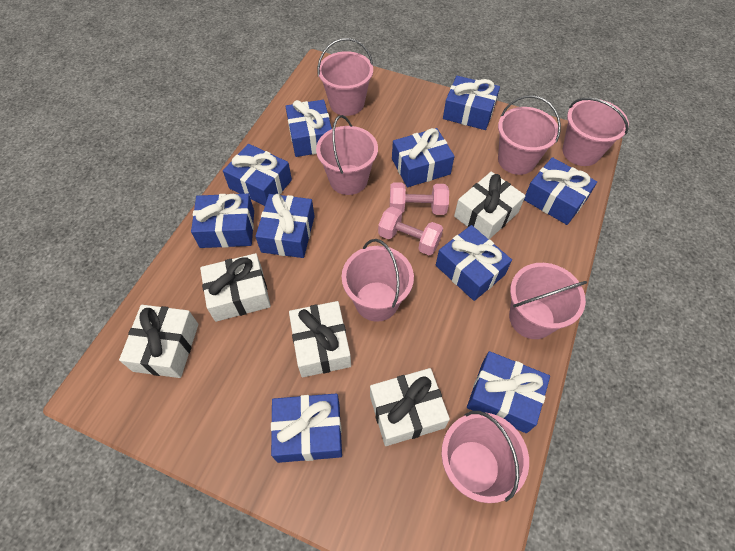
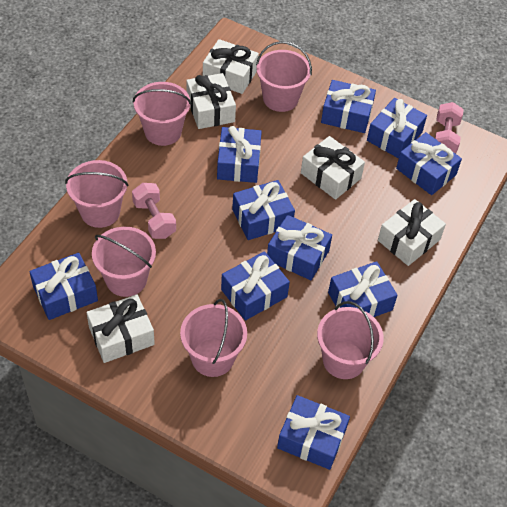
pink bucket: 7 -> 6

